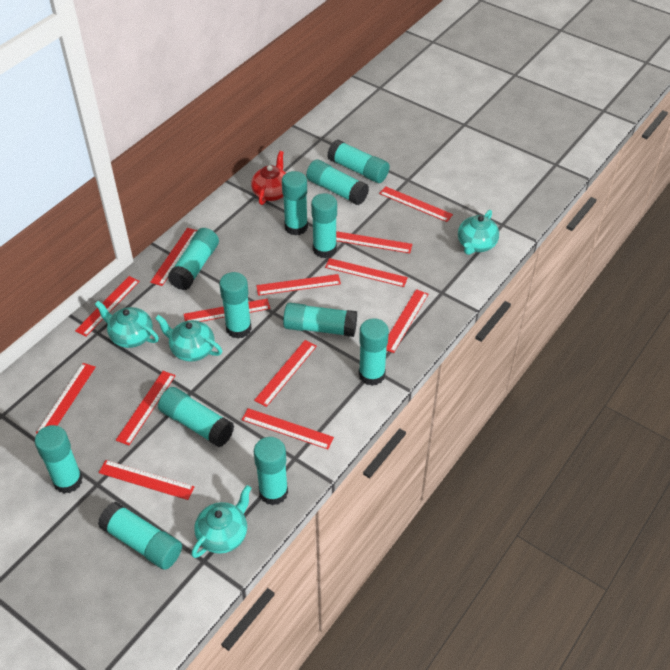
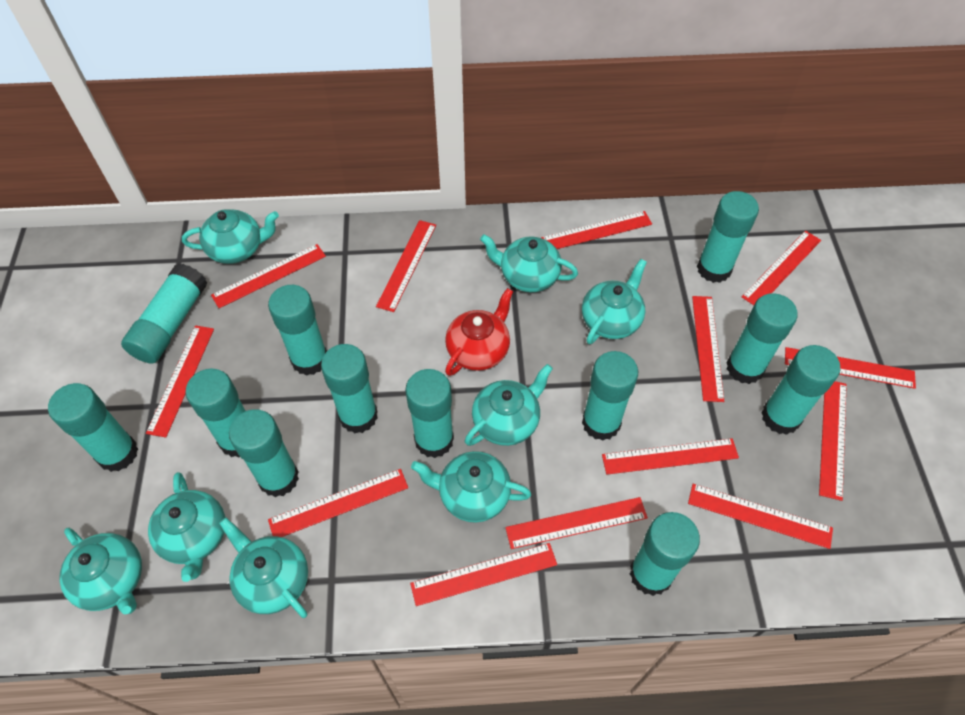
turquoise teapot: 4 -> 8

